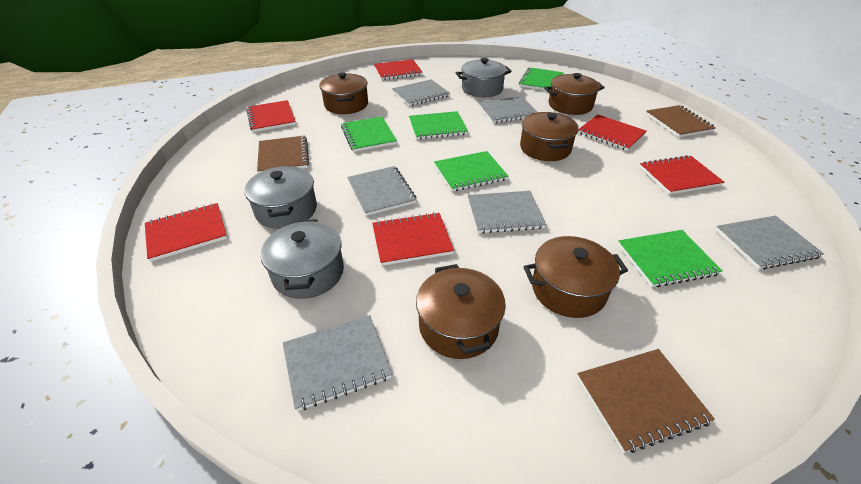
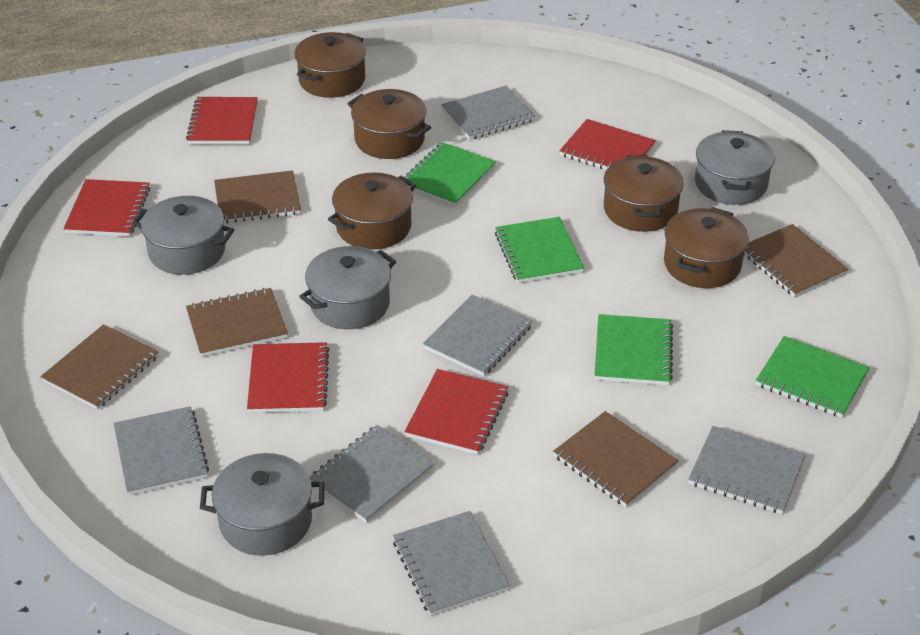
brown notebook: 3 -> 5
green notebook: 5 -> 4
grey pot: 3 -> 4
red notebook: 6 -> 5

